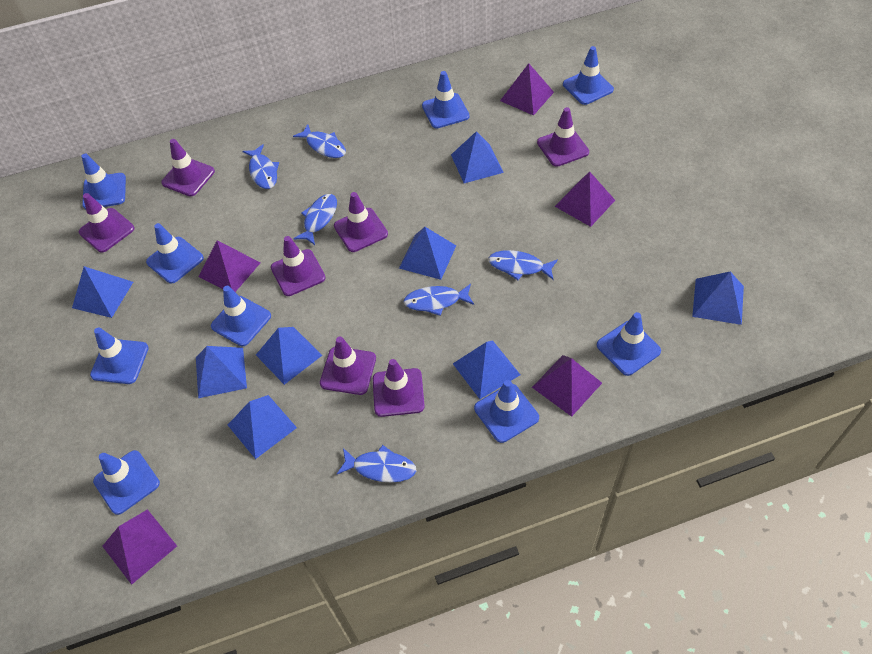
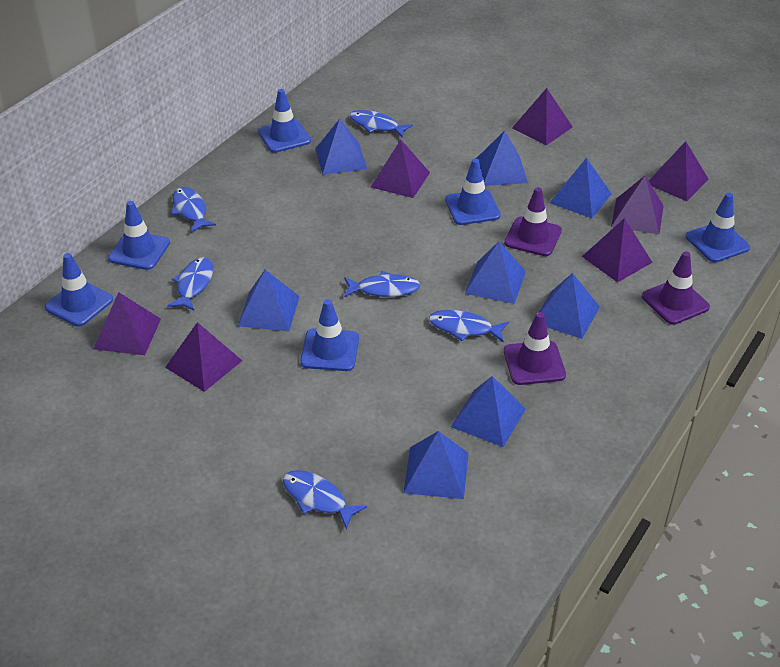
blue traffic cone: 9 -> 6
purple pyramid: 5 -> 7
purple traffic cone: 7 -> 3

